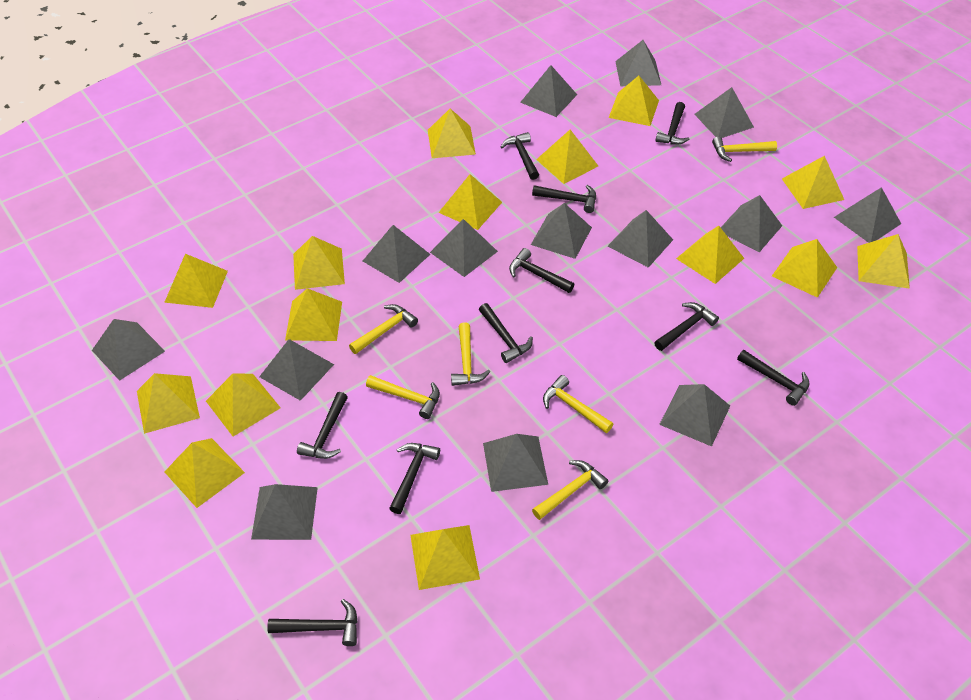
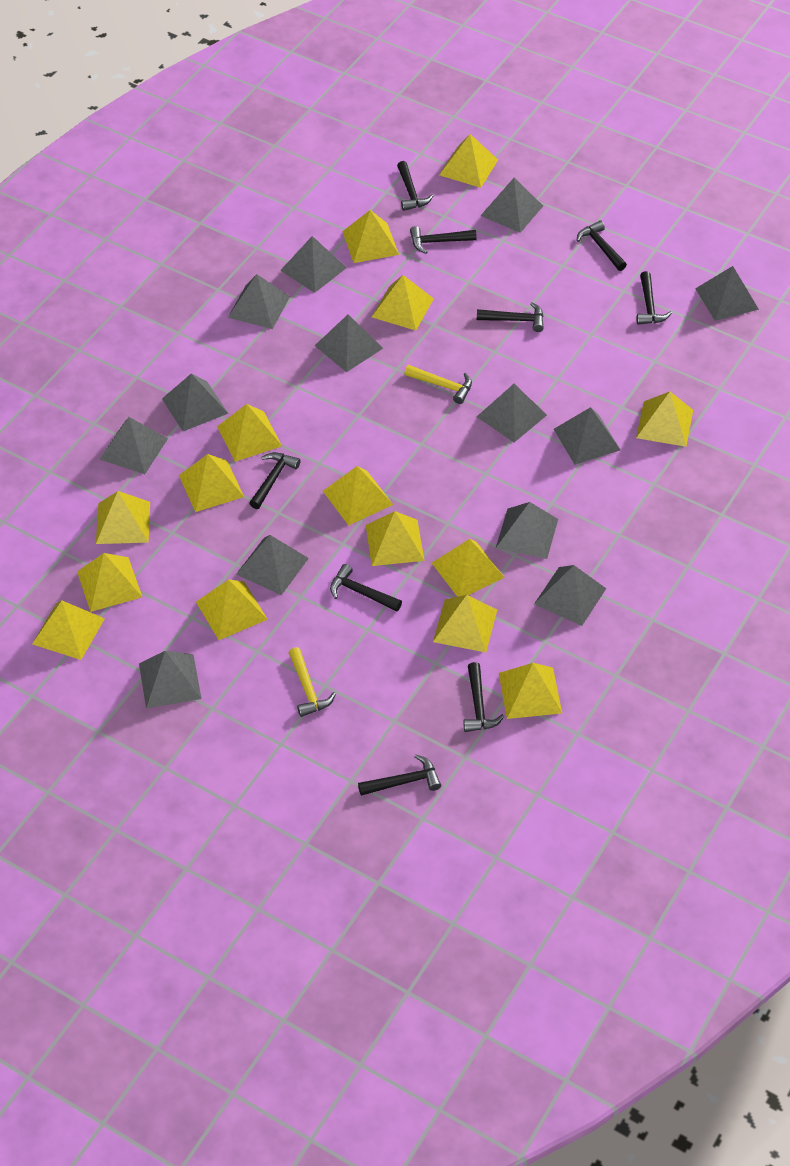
black hammer: 10 -> 9
grey pyramid: 14 -> 13
yellow hammer: 6 -> 2

